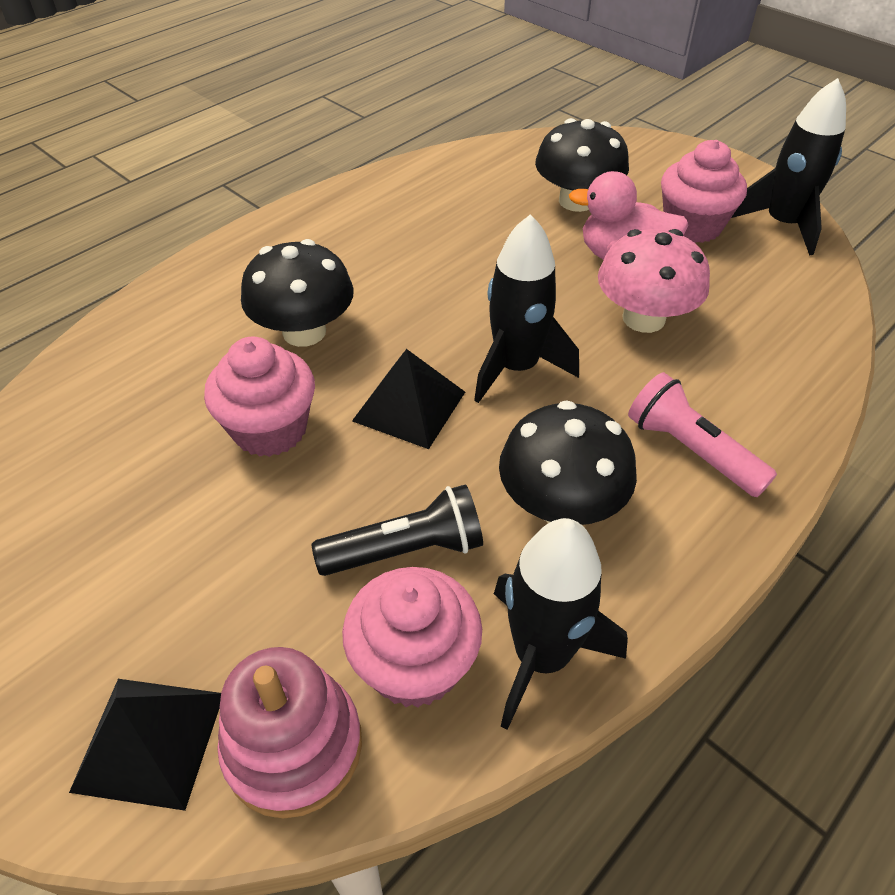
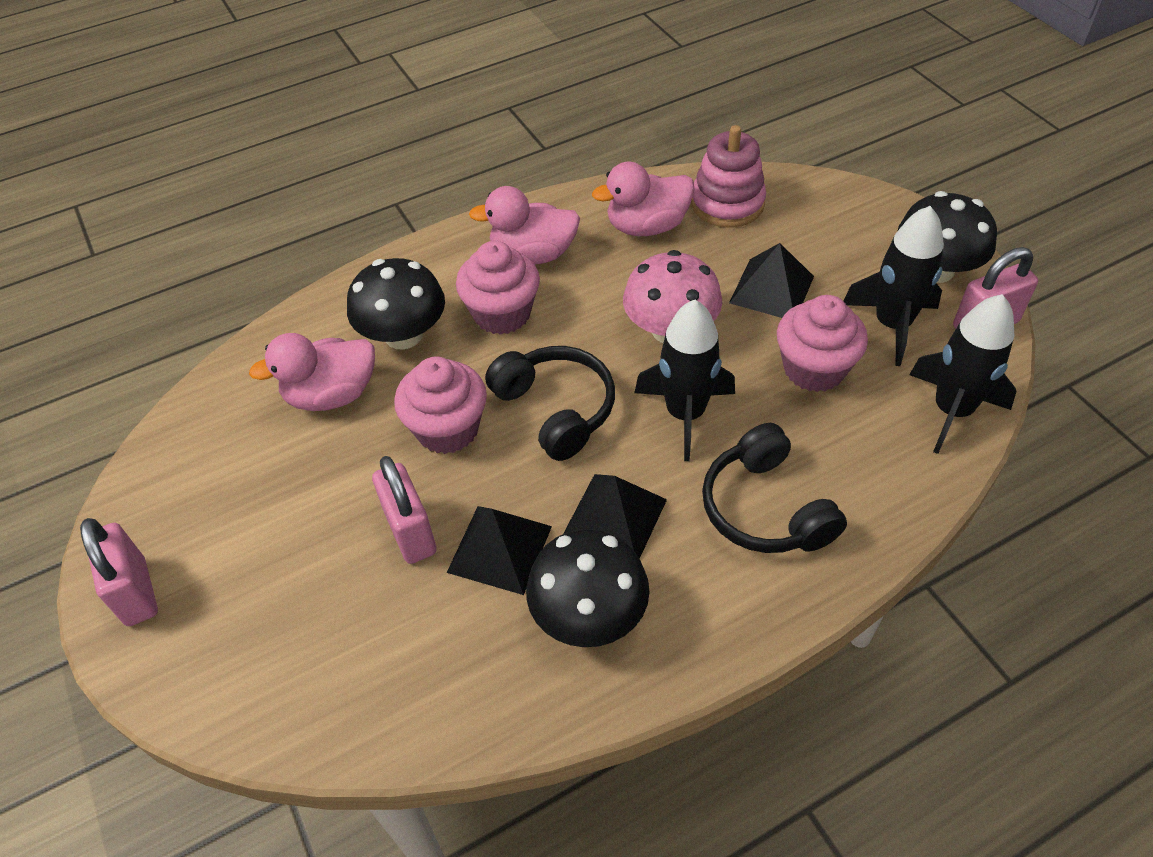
black flashlight: 1 -> 0
black headphones: 0 -> 2
black pyramid: 2 -> 3
pink duck: 1 -> 3
pink flashlight: 1 -> 0
pink padlock: 0 -> 3

